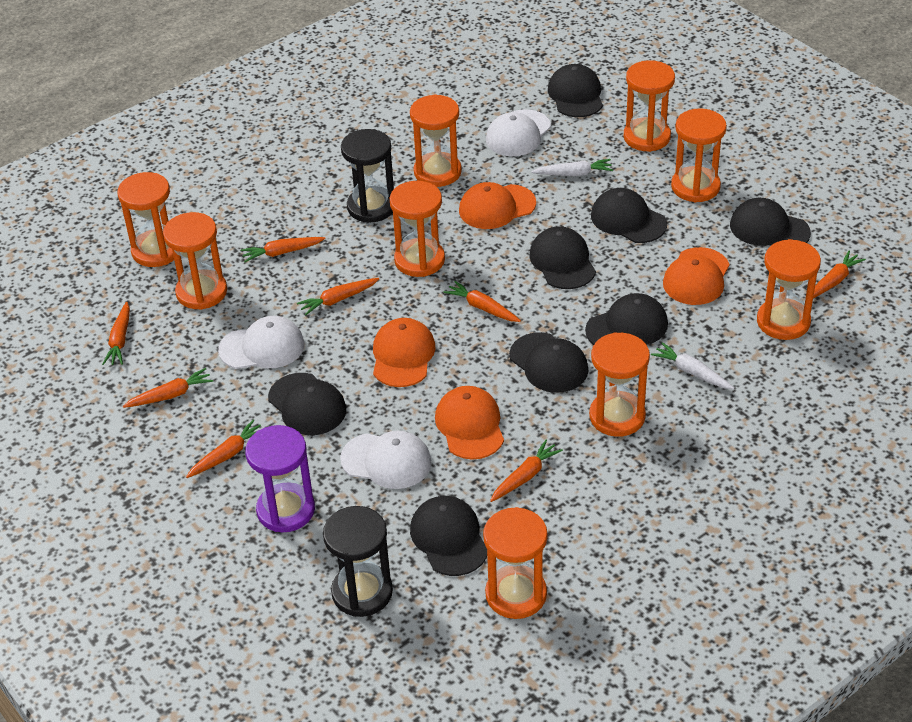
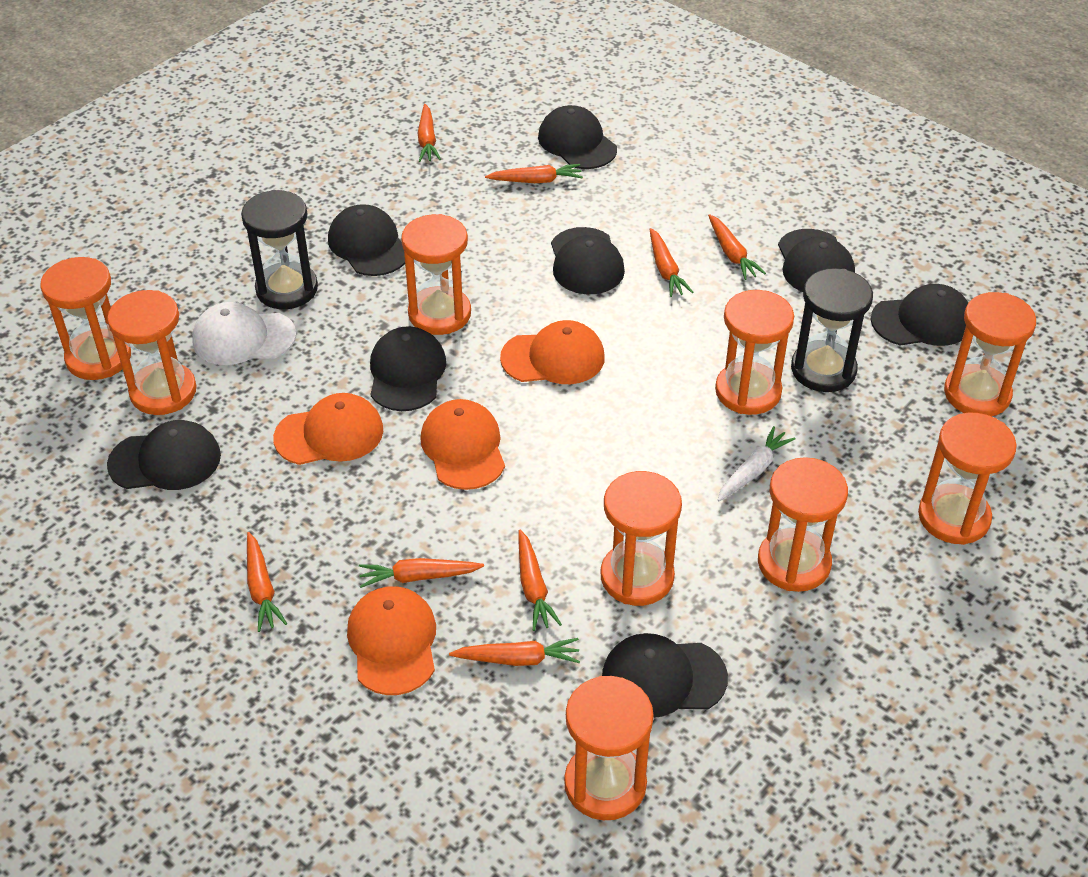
purple hourglass: 1 -> 0
white cap: 3 -> 1
white carrot: 2 -> 1

